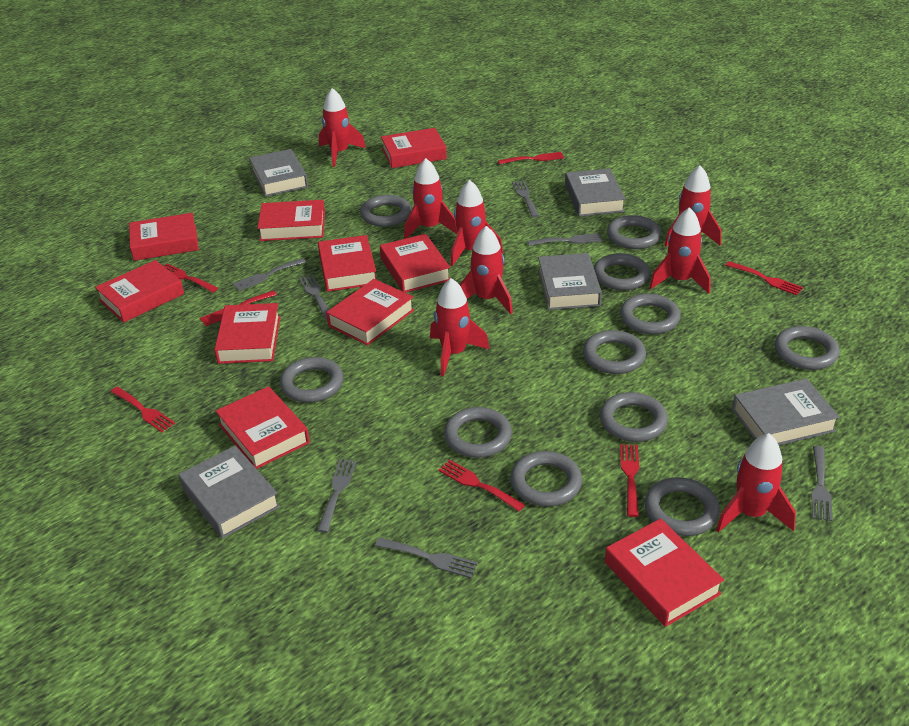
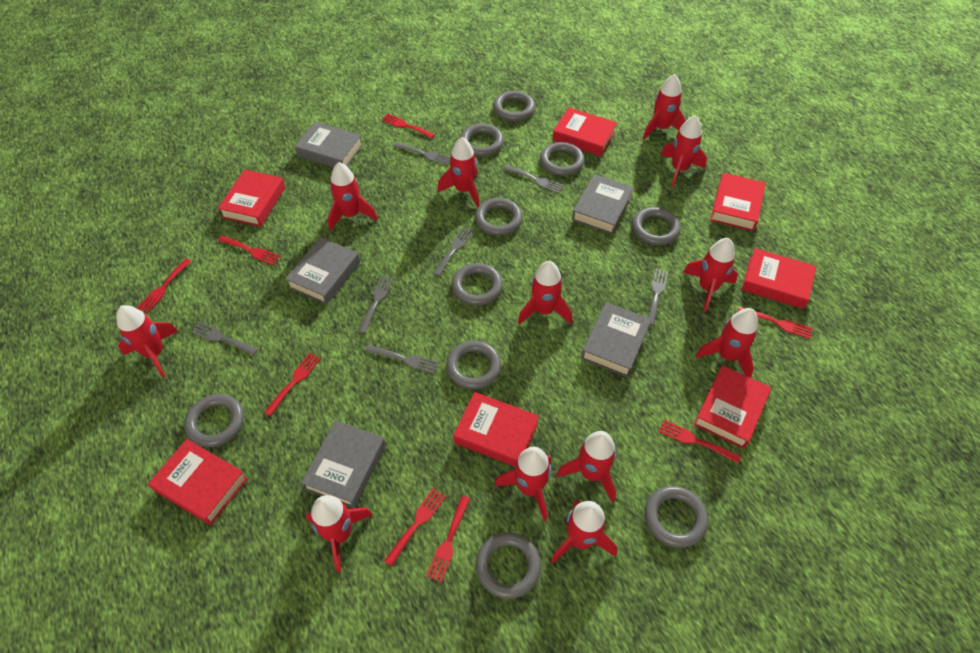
grey ring: 11 -> 10
red book: 10 -> 7
red fork: 7 -> 8
red rocket: 8 -> 12

